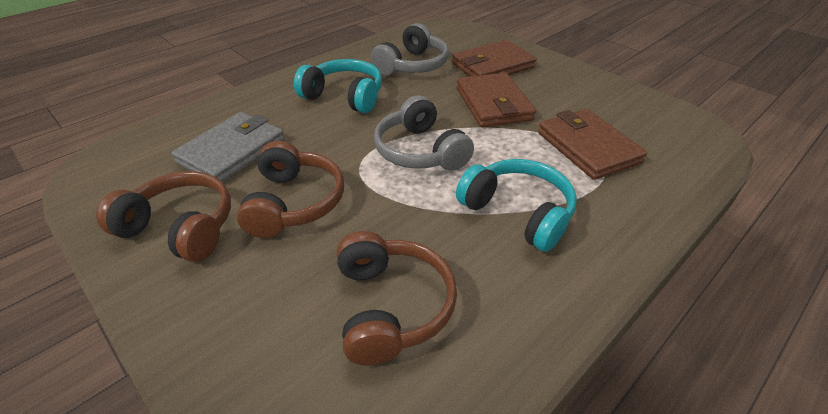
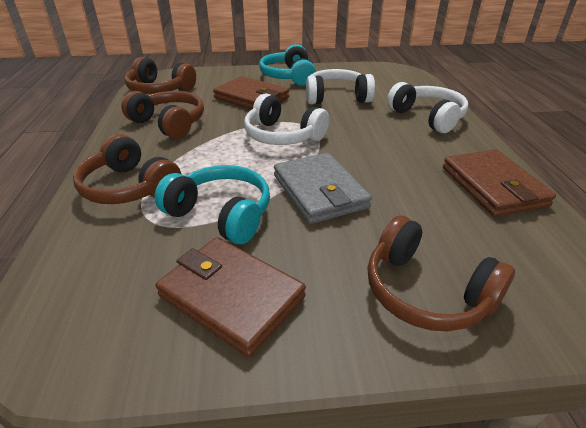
brown headphones: 3 -> 4
grey headphones: 2 -> 0
white headphones: 0 -> 3

